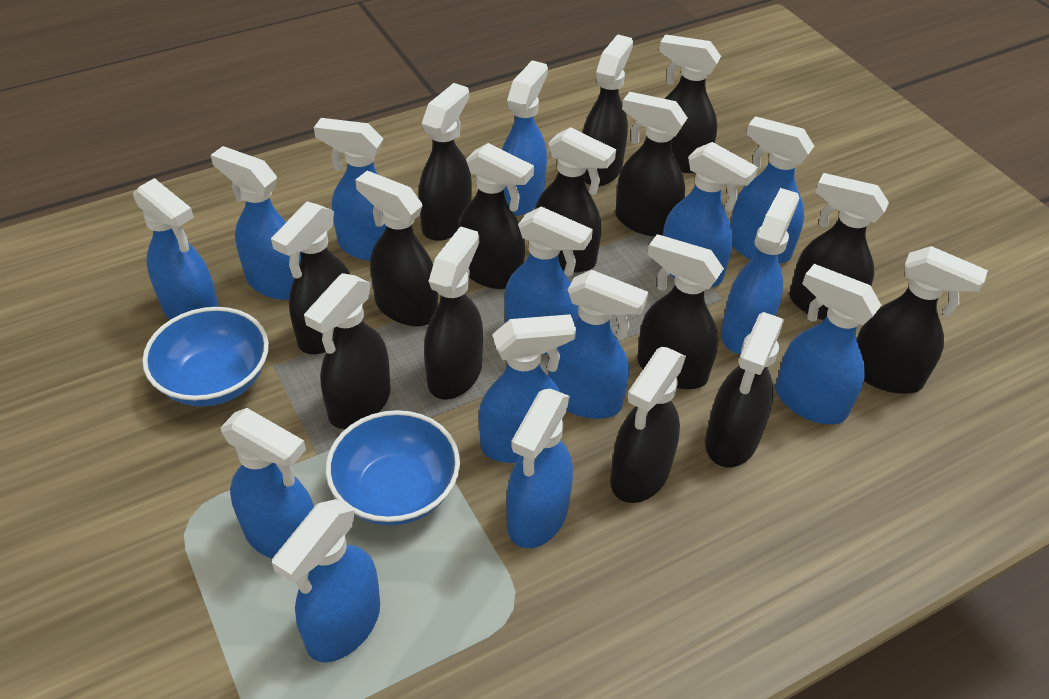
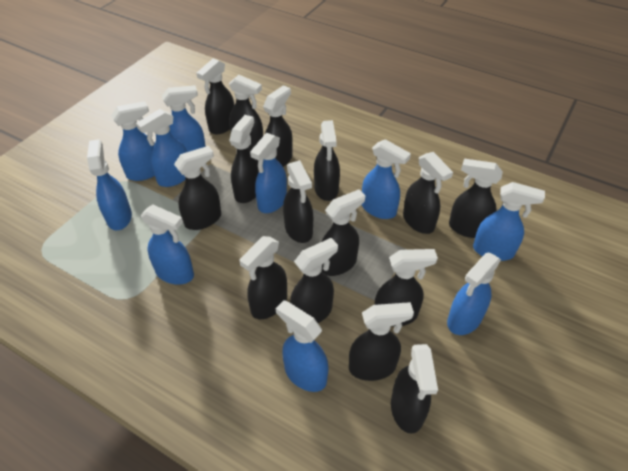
blue bowl: 2 -> 0
blue spray bottle: 14 -> 10

